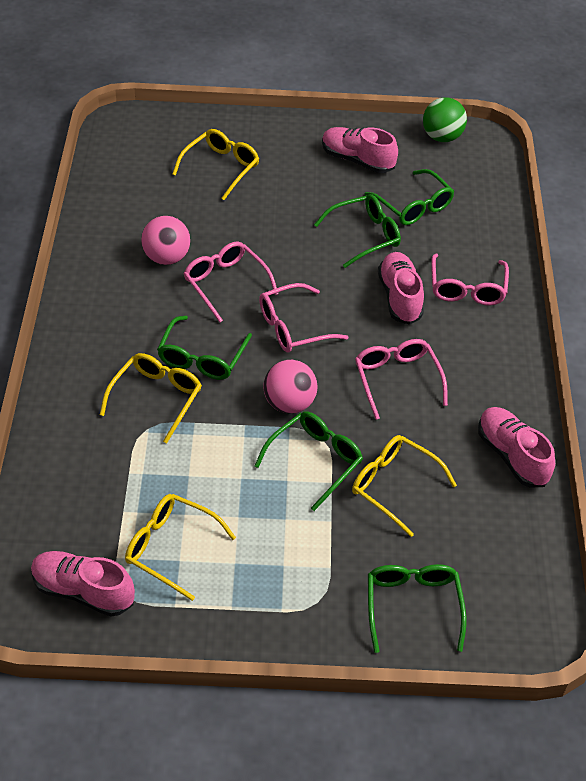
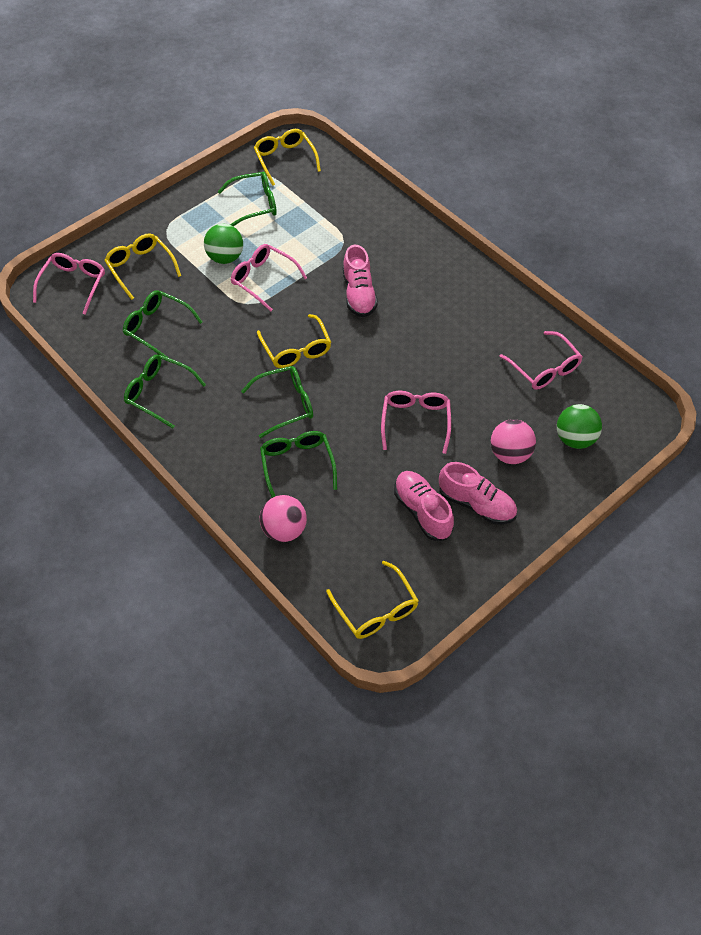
green ball: 1 -> 2
pink shoe: 4 -> 3

